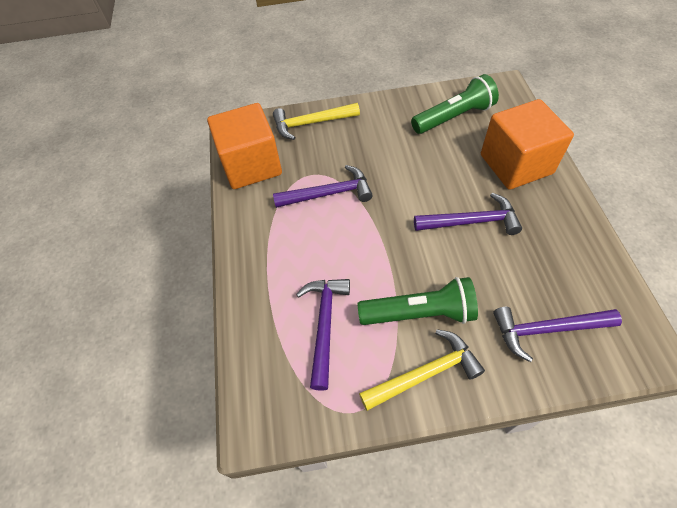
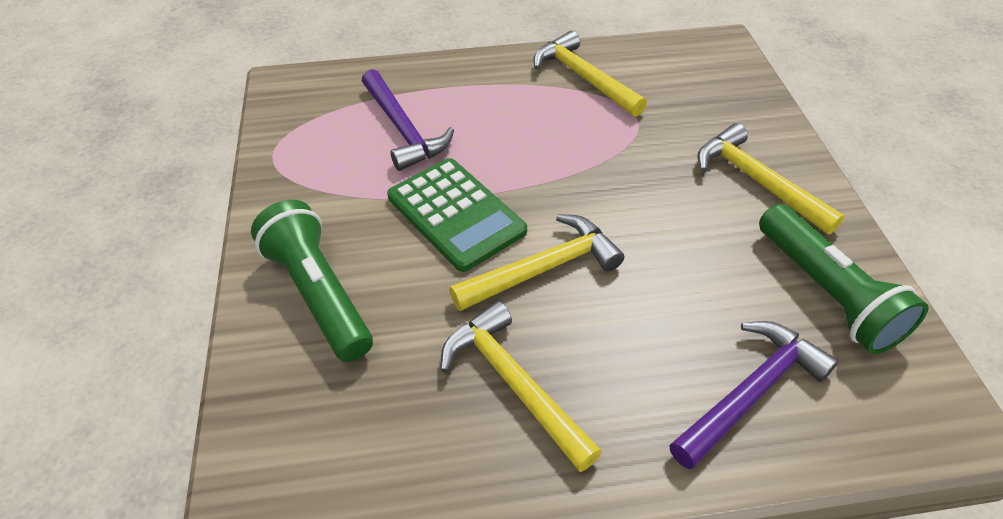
green calculator: 0 -> 1
orange cube: 2 -> 0
purple hammer: 4 -> 2
yellow hammer: 2 -> 4

